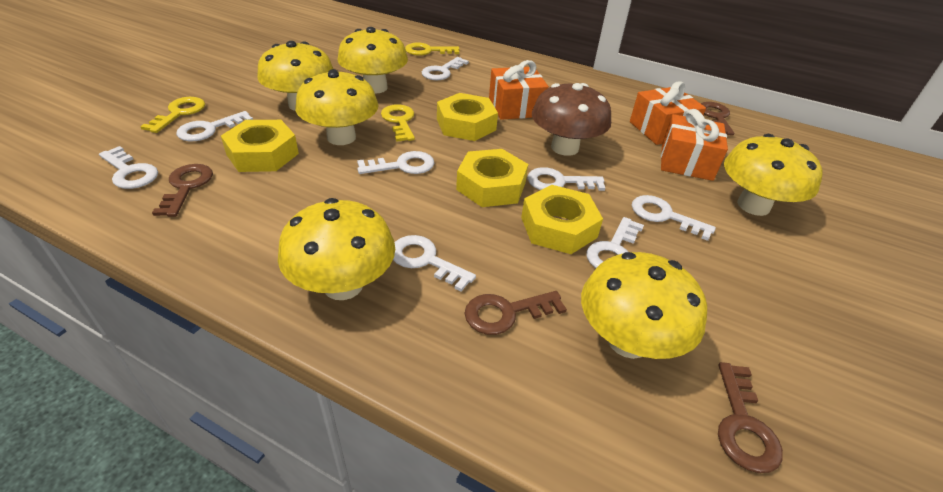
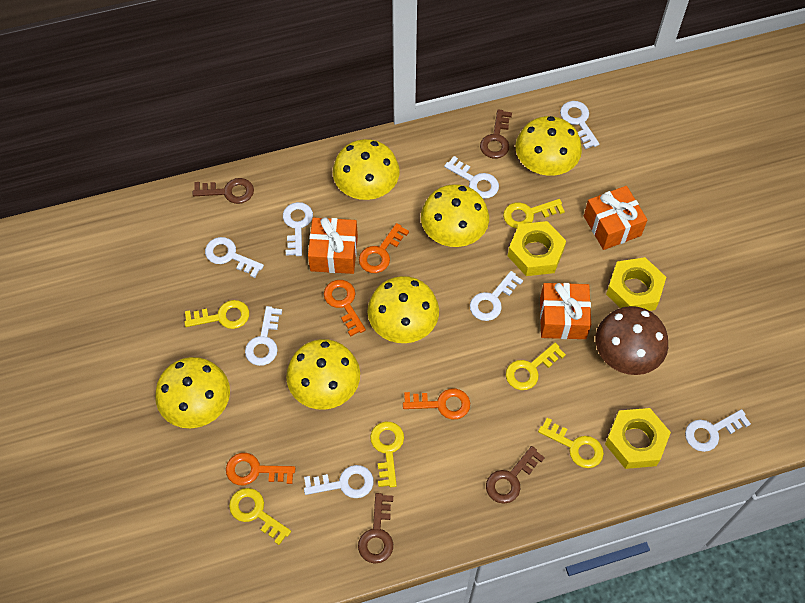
orange key: 0 -> 4
yellow key: 3 -> 6
yellow nut: 4 -> 3

